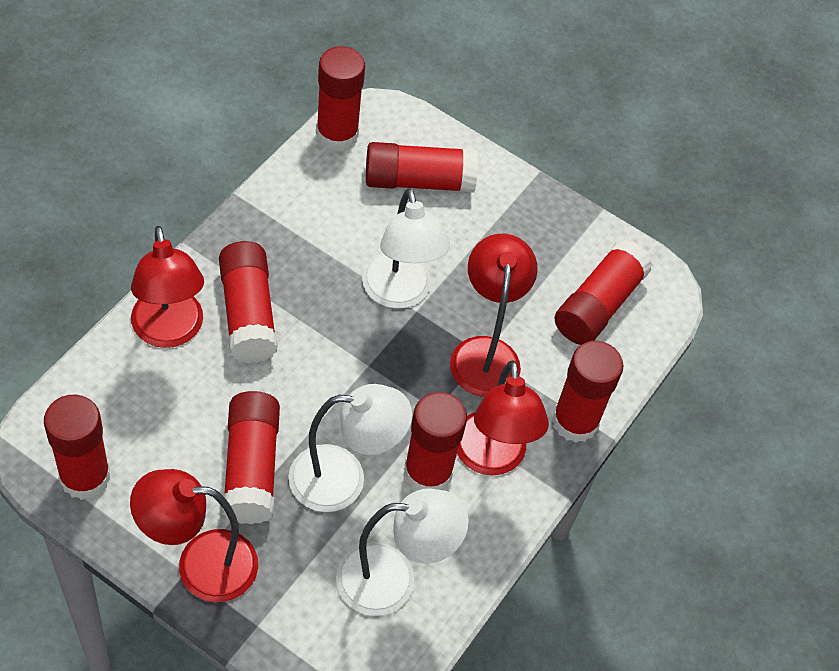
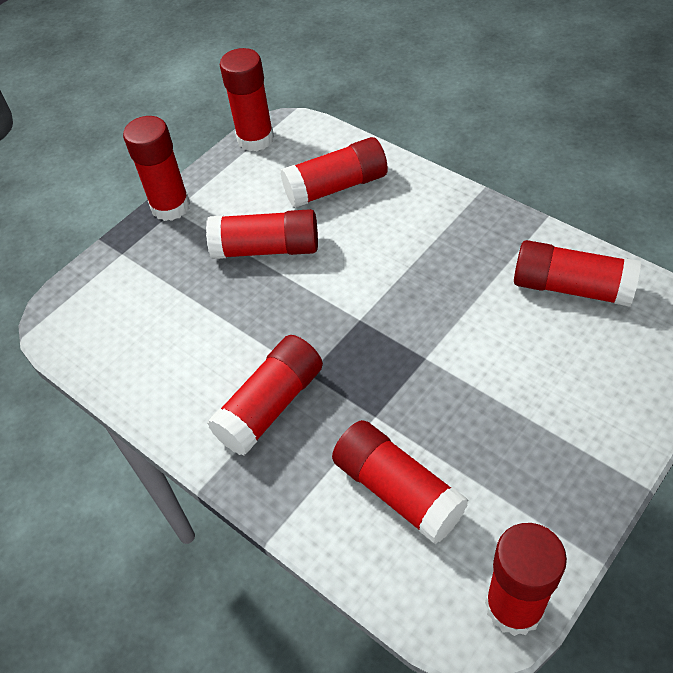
red lamp: 4 -> 0
white lamp: 3 -> 0

